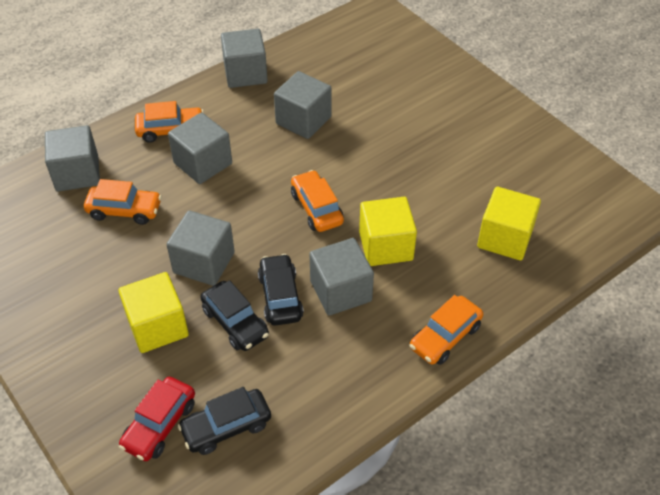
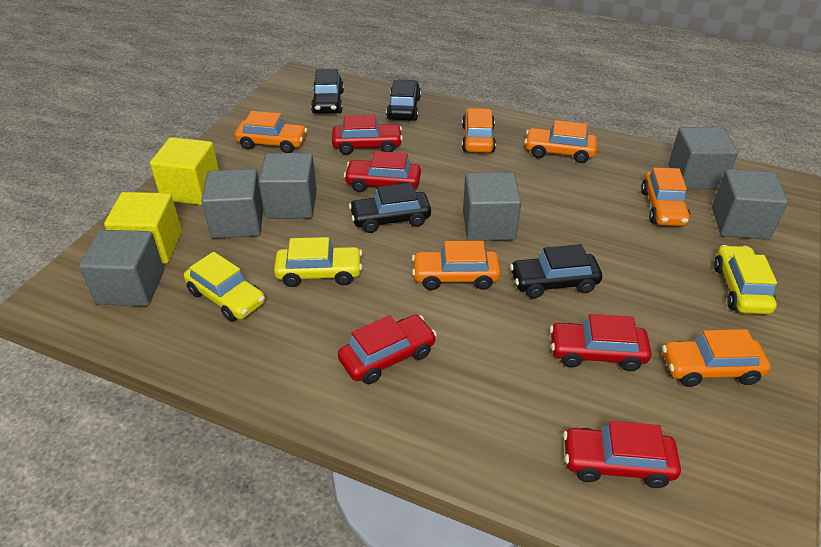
black car: 3 -> 4
orange car: 4 -> 6
red car: 1 -> 5
yellow car: 0 -> 3
yellow cube: 3 -> 2

